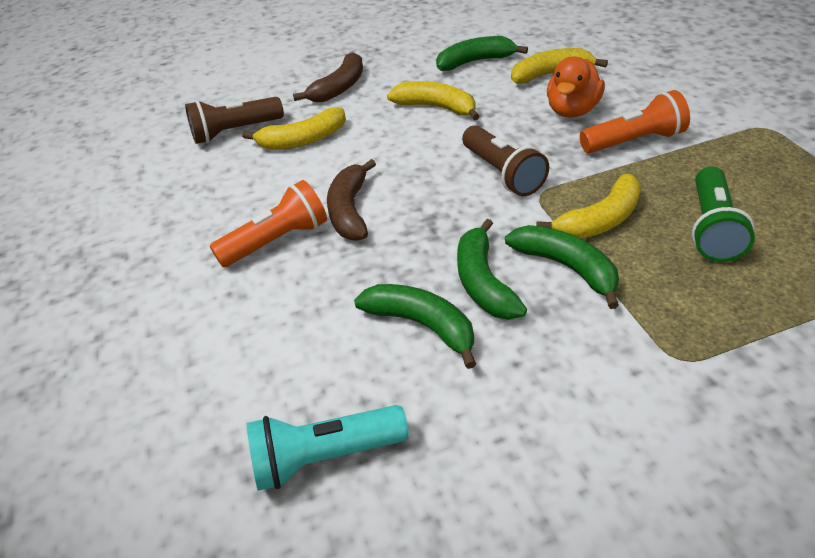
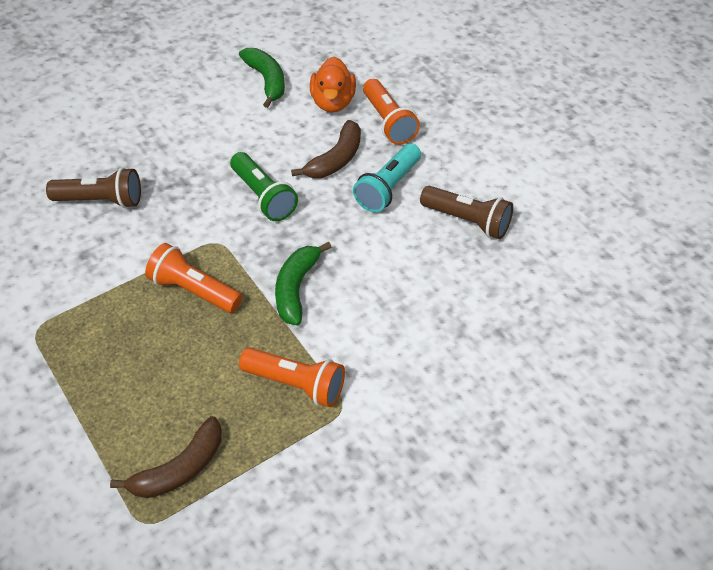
green banana: 4 -> 2
orange flashlight: 2 -> 3
yellow banana: 4 -> 0

